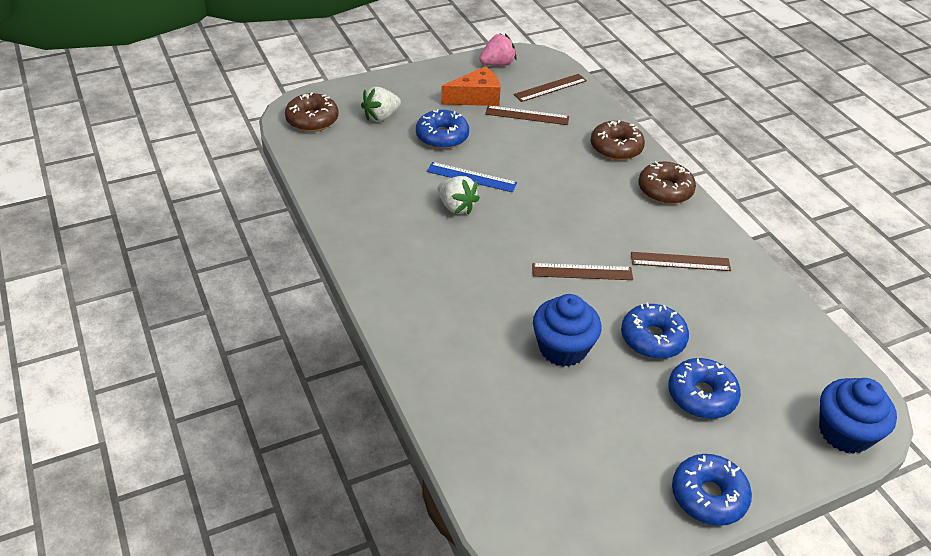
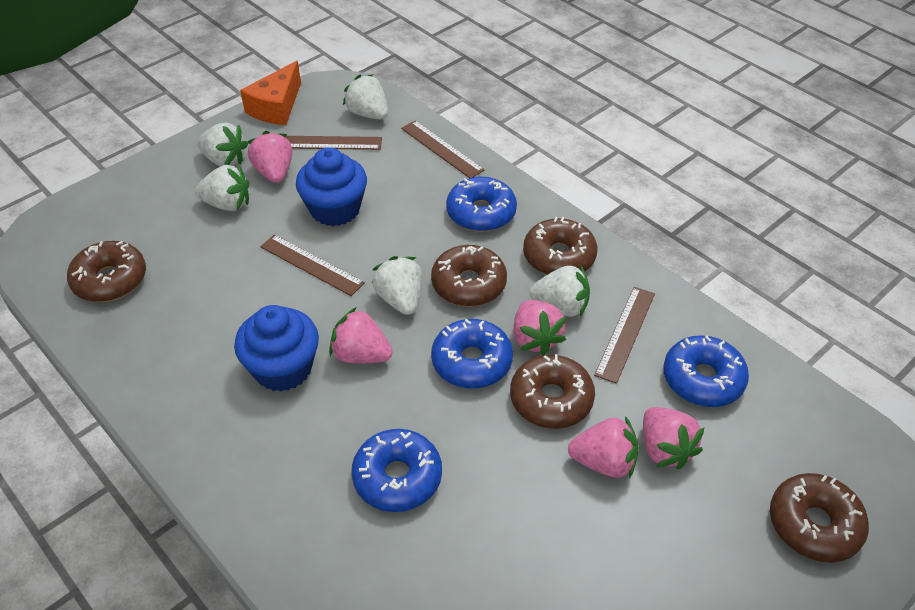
blue ruler: 1 -> 0
brown donut: 3 -> 5
pink strawberry: 1 -> 5
white strawberry: 2 -> 5

